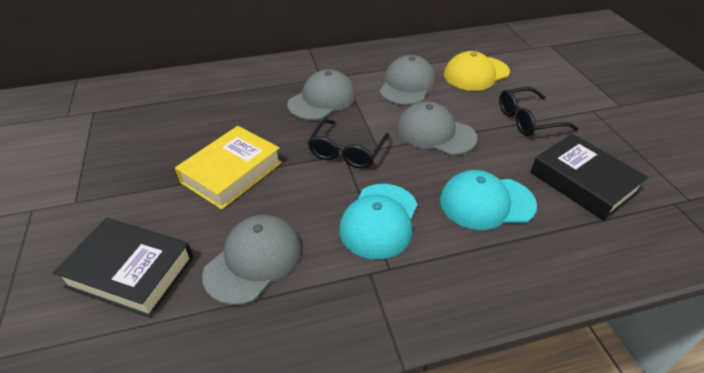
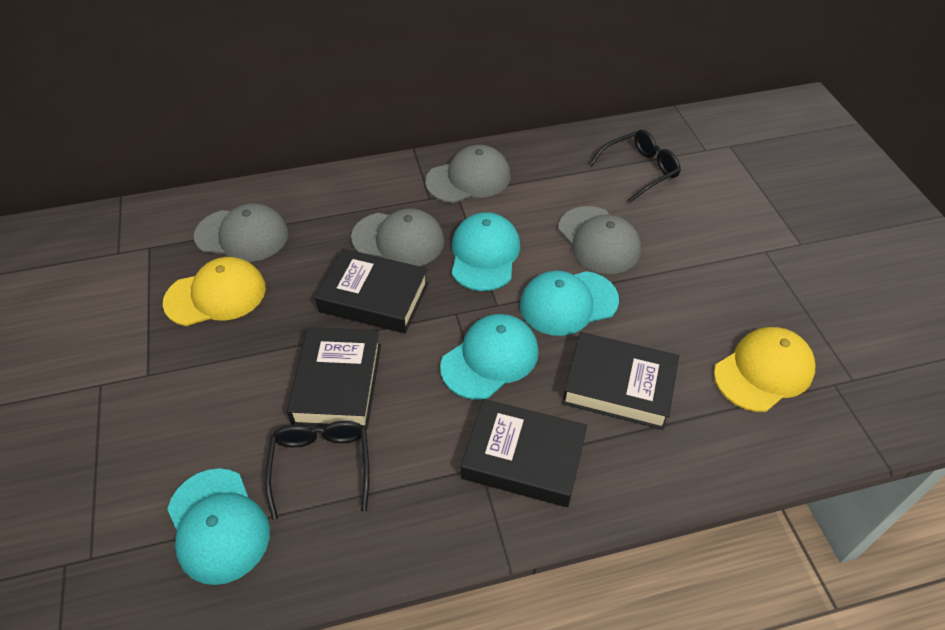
black book: 2 -> 4
turquoise cap: 2 -> 4
yellow book: 1 -> 0
yellow cap: 1 -> 2

